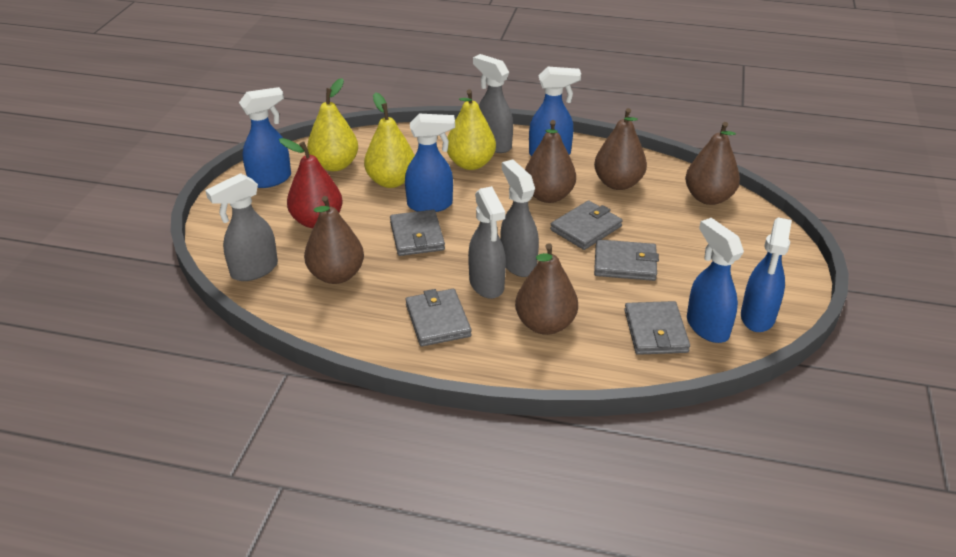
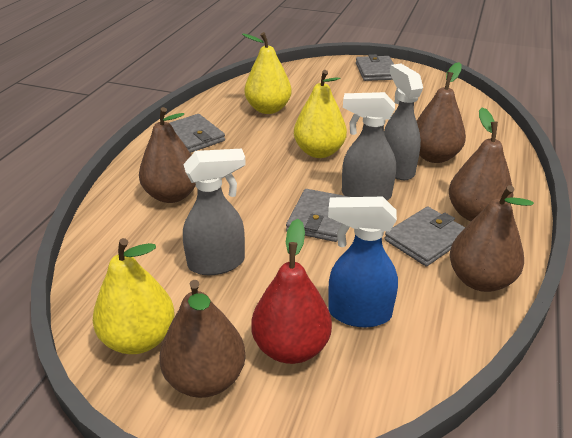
blue spray bottle: 5 -> 1
grey spray bottle: 4 -> 3
grey wallet: 5 -> 4

